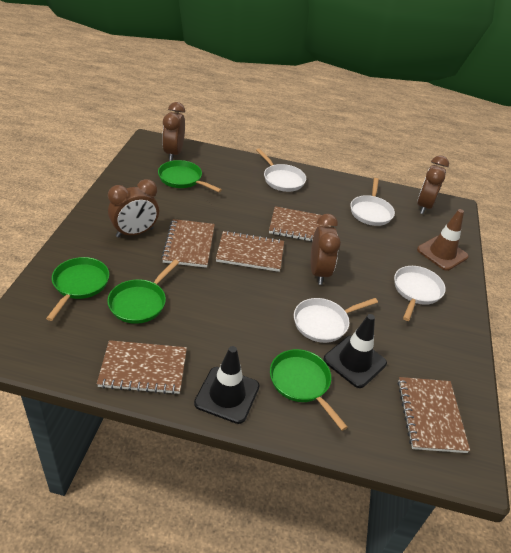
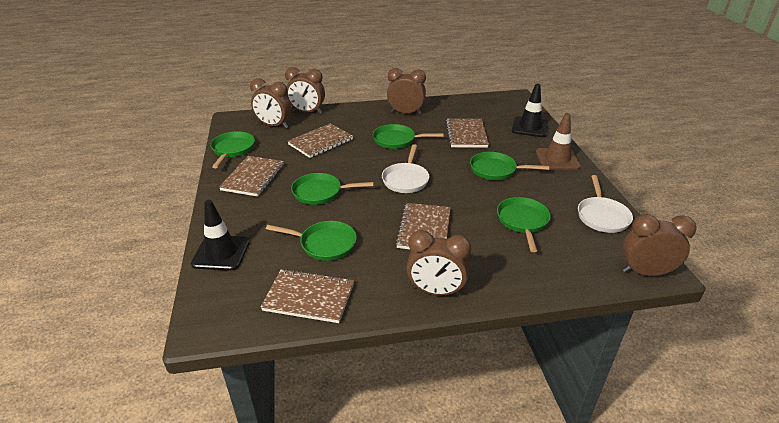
brown clock: 4 -> 5
green pan: 4 -> 6
white pan: 4 -> 2

